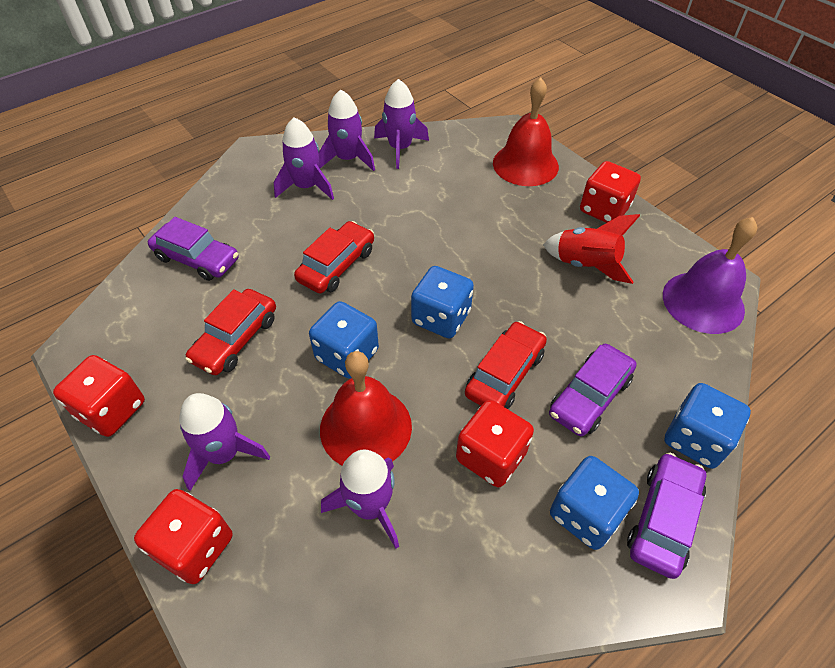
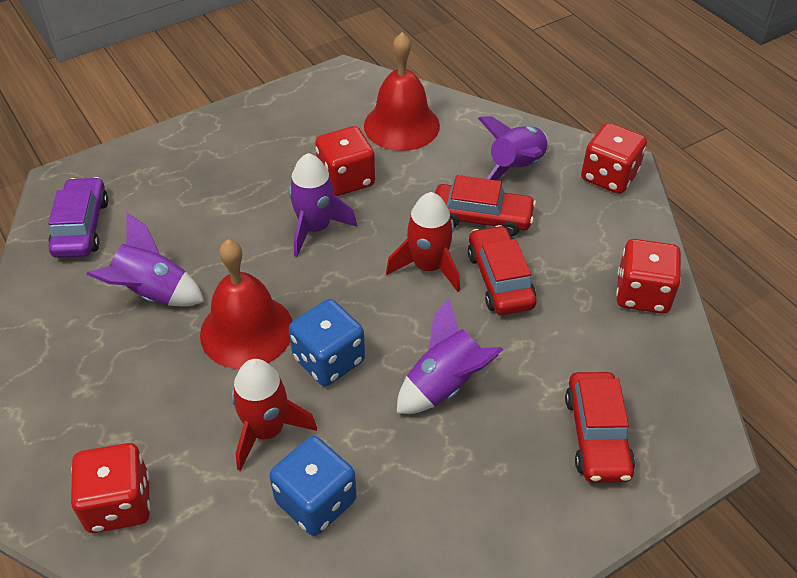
blue dice: 4 -> 2
purple bell: 1 -> 0
purple car: 3 -> 1
purple rocket: 5 -> 4
red rocket: 1 -> 2

